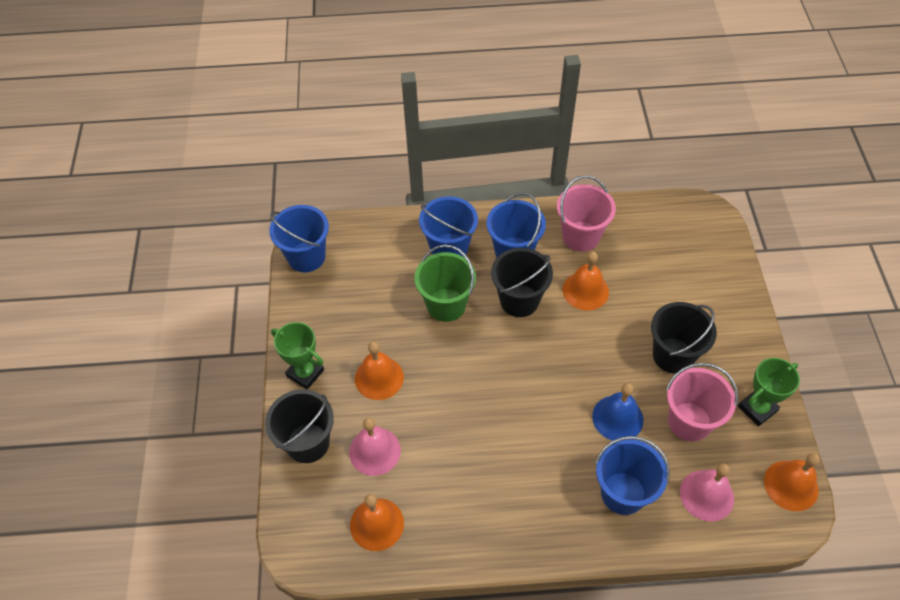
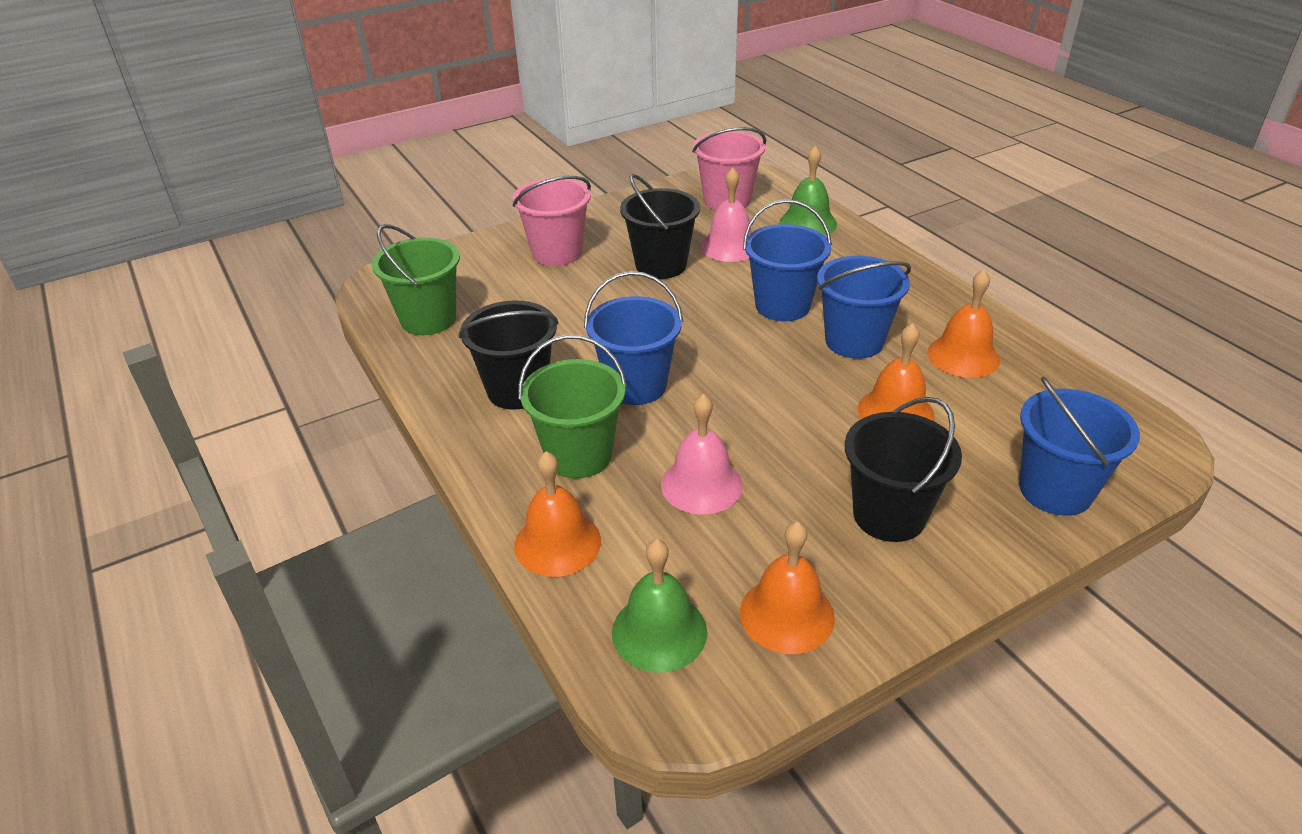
blue bell: 1 -> 0
green bell: 0 -> 2
green bucket: 1 -> 2
green trophy: 2 -> 0

